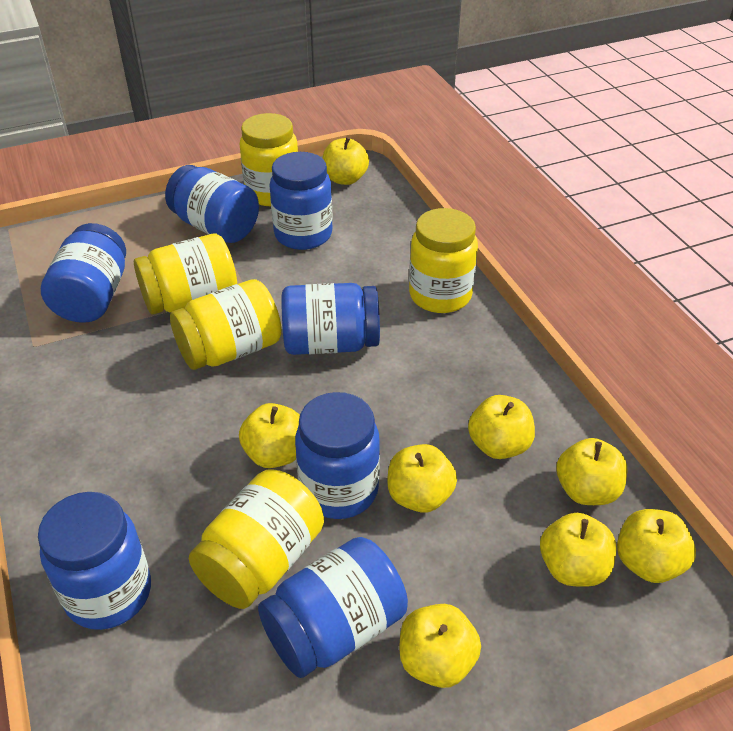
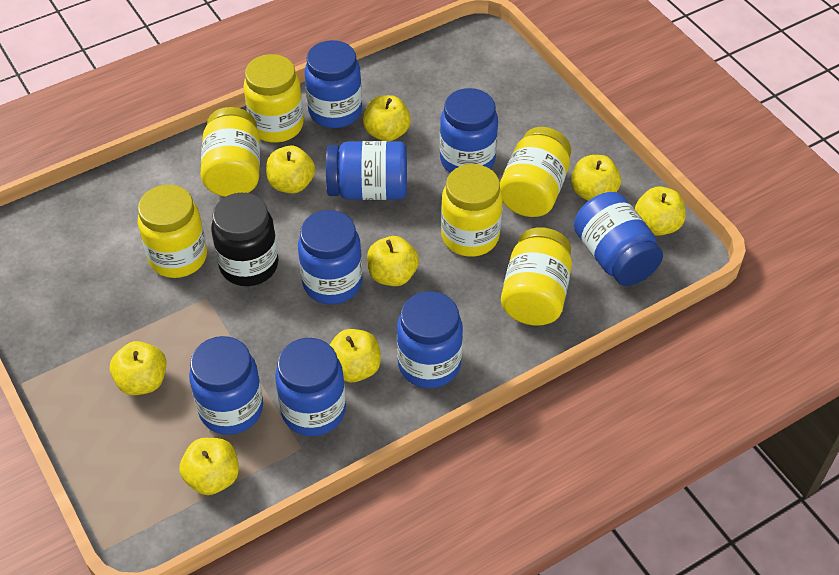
black jar: 0 -> 1
blue jar: 7 -> 8
yellow jar: 5 -> 6

